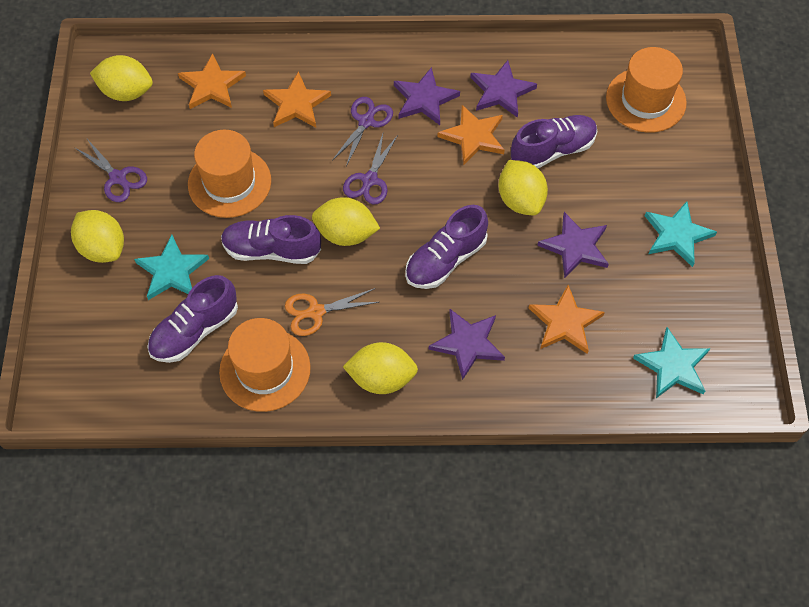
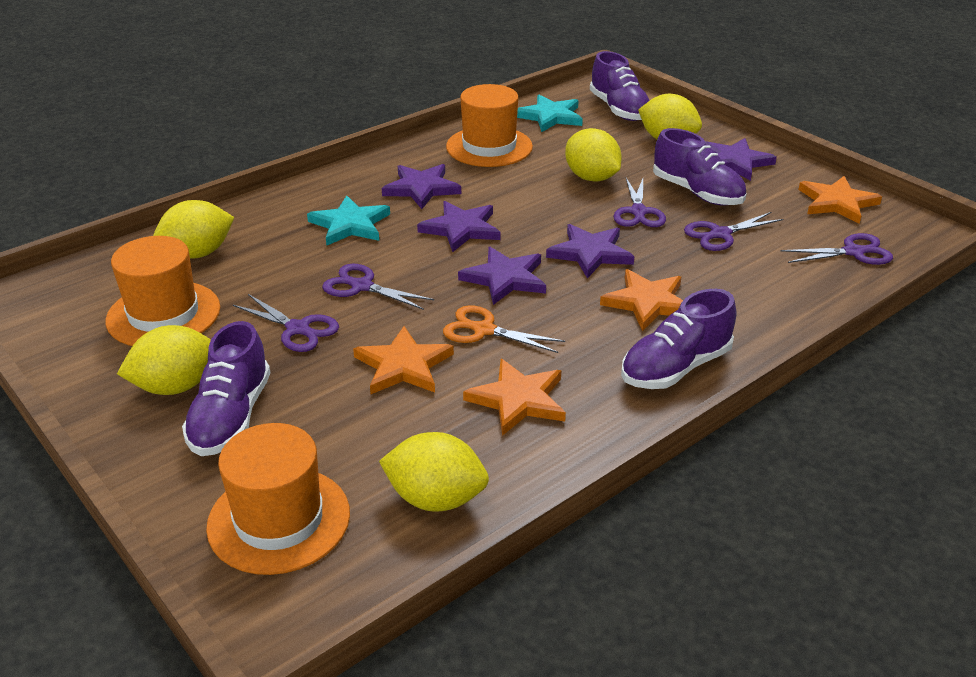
purple scissors: 3 -> 5
purple star: 4 -> 5
turquoise star: 3 -> 2

